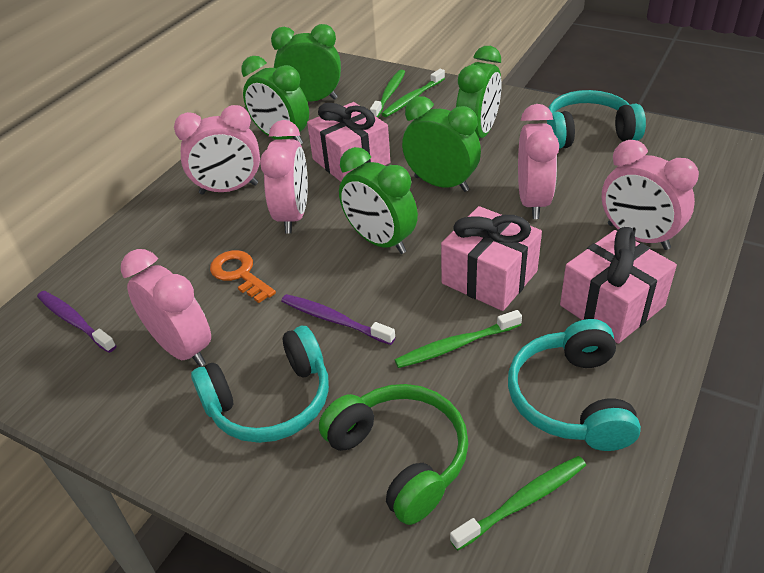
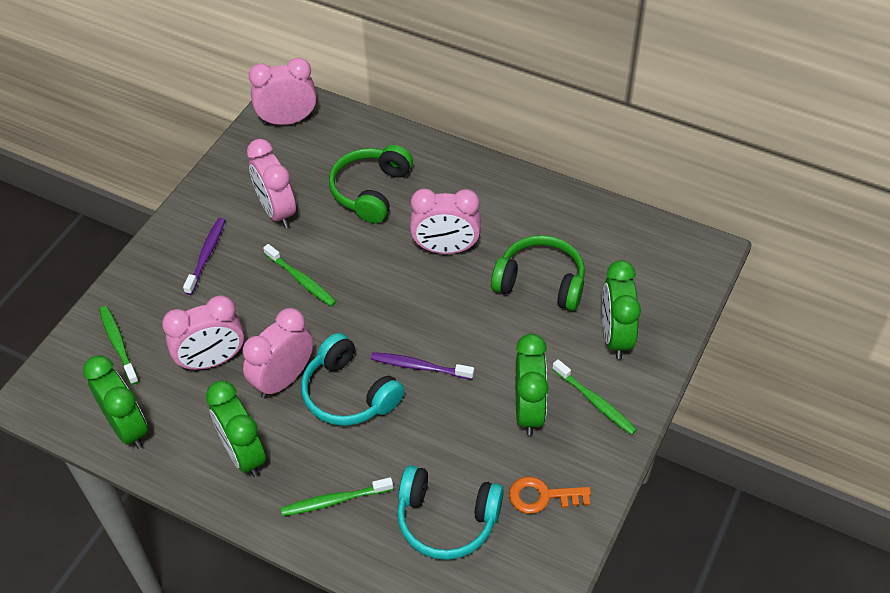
green clock: 5 -> 4
green headphones: 1 -> 2
pink gift: 3 -> 0
turquoise headphones: 3 -> 2

